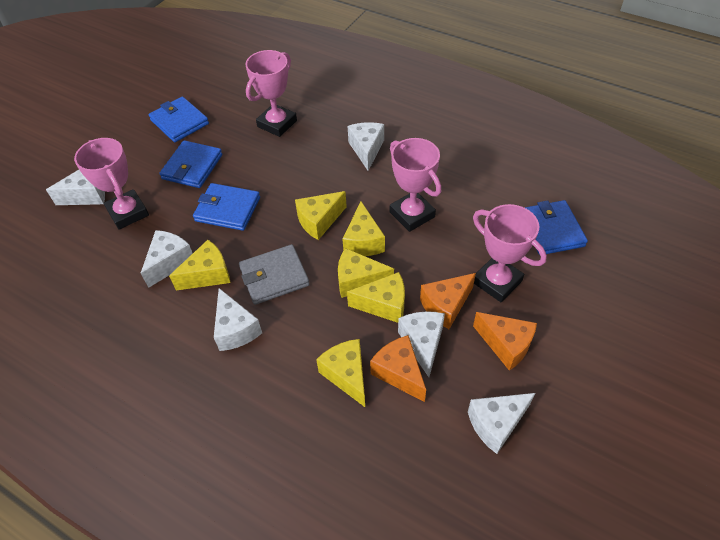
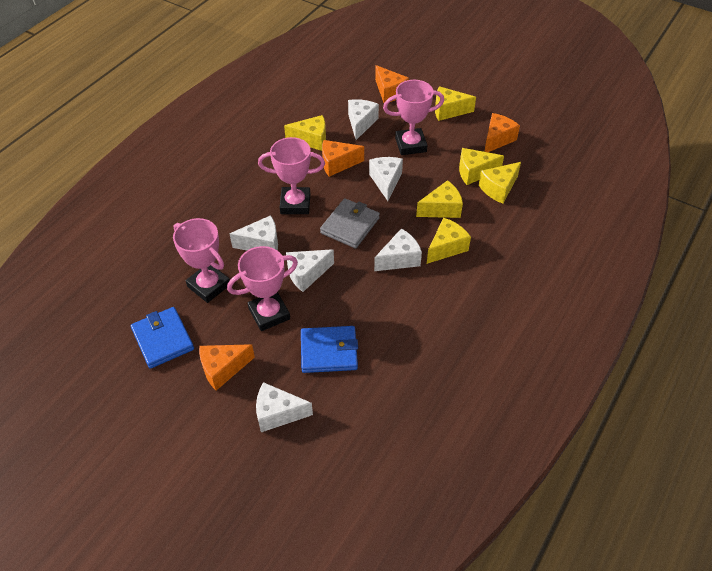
blue wallet: 4 -> 2
orange cheese: 3 -> 4

